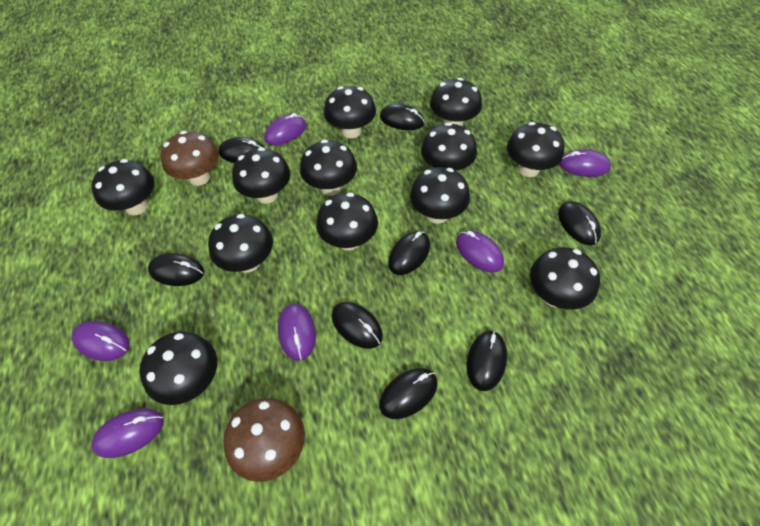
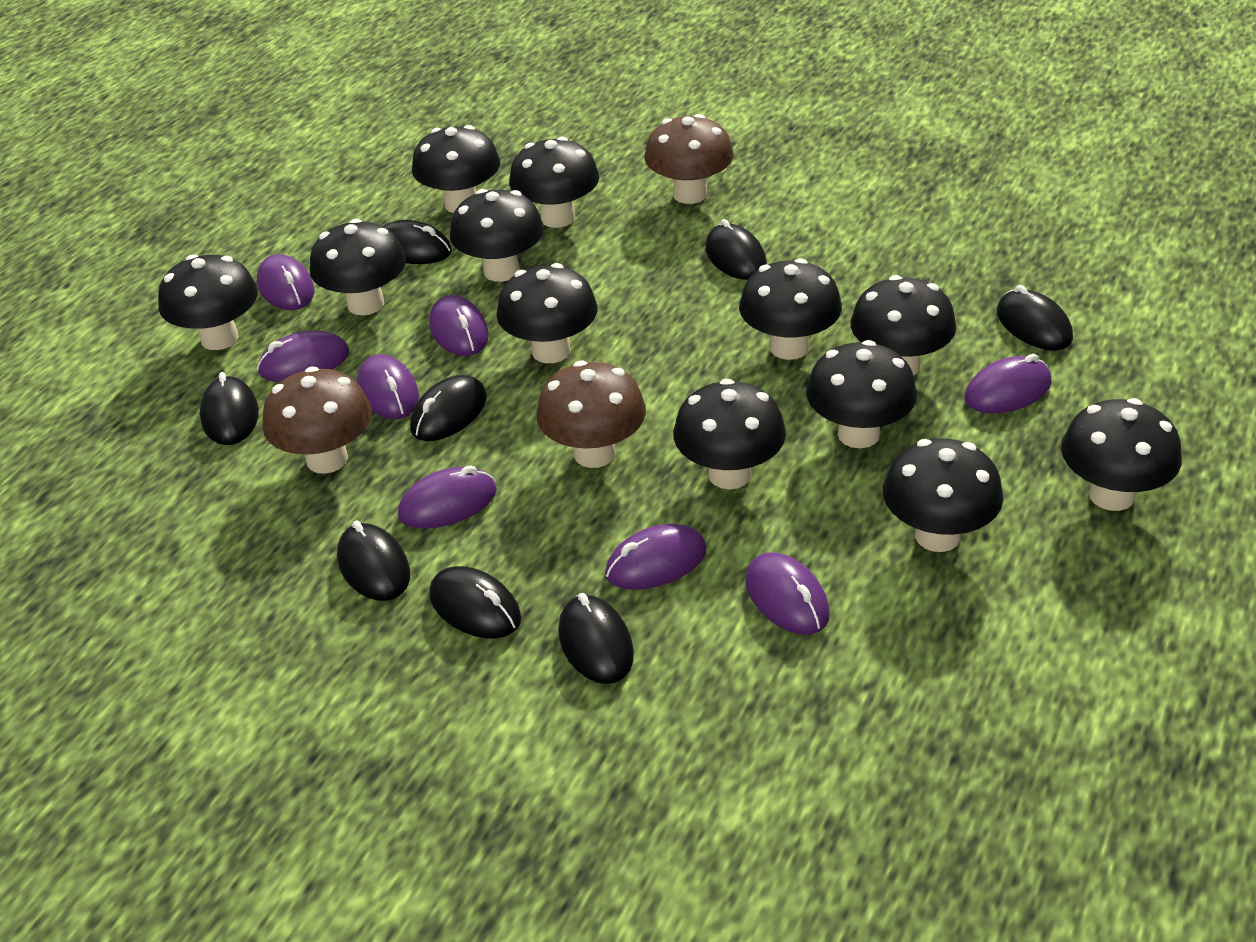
brown mushroom: 2 -> 3
purple mouse: 6 -> 8

